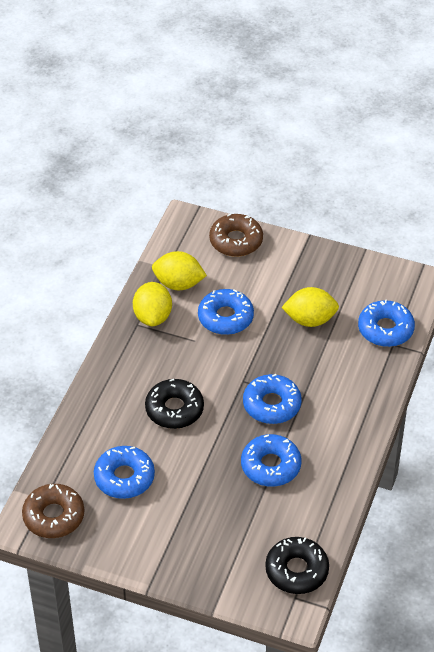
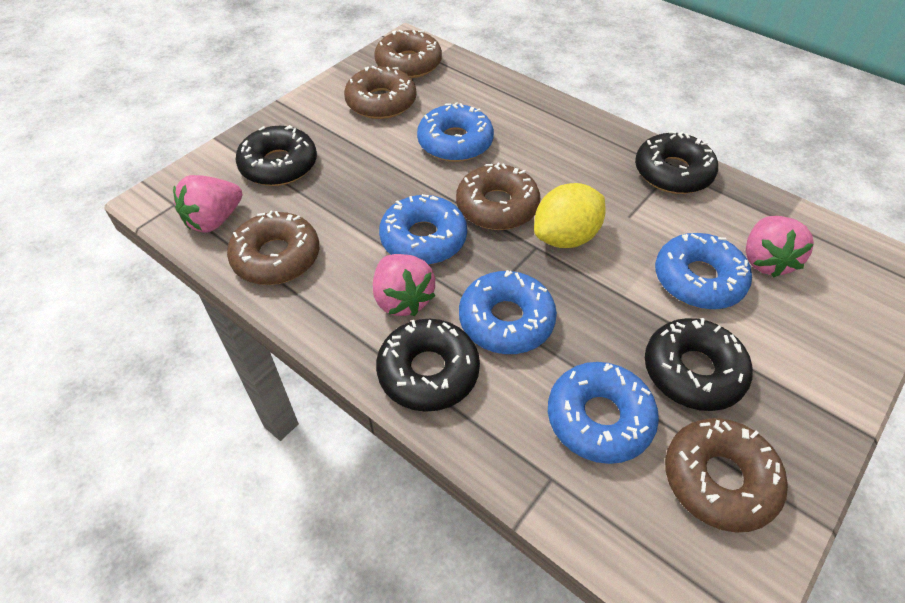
black donut: 2 -> 4
brown donut: 2 -> 5
pink strawberry: 0 -> 3
yellow lemon: 3 -> 1

